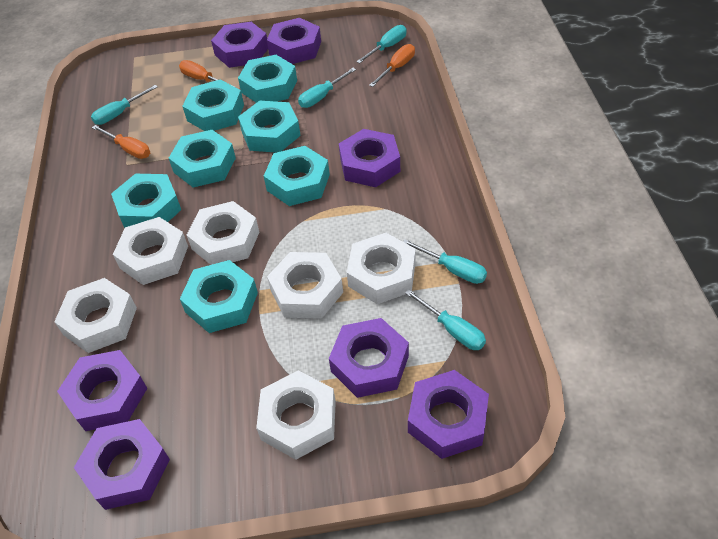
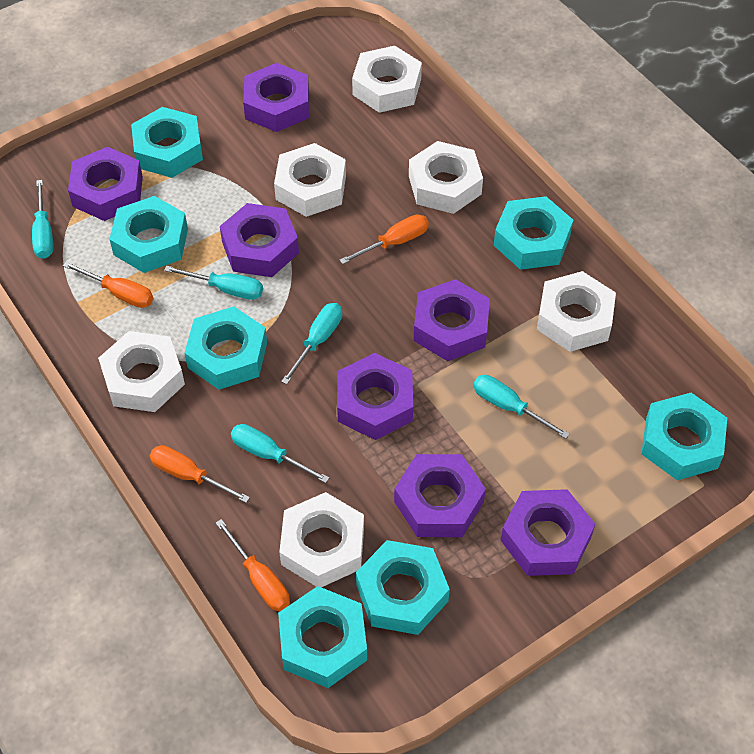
orange screwdriver: 3 -> 4

